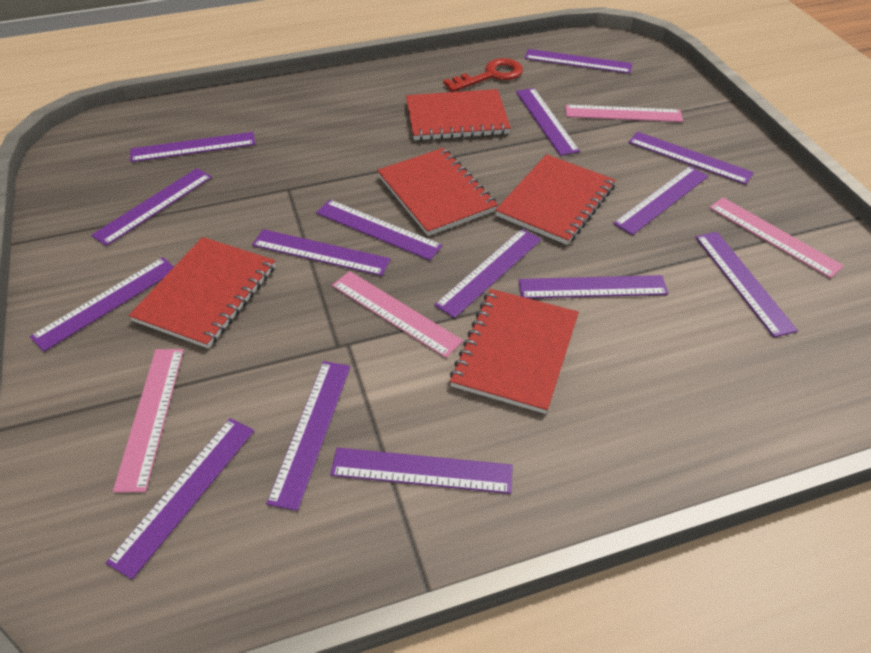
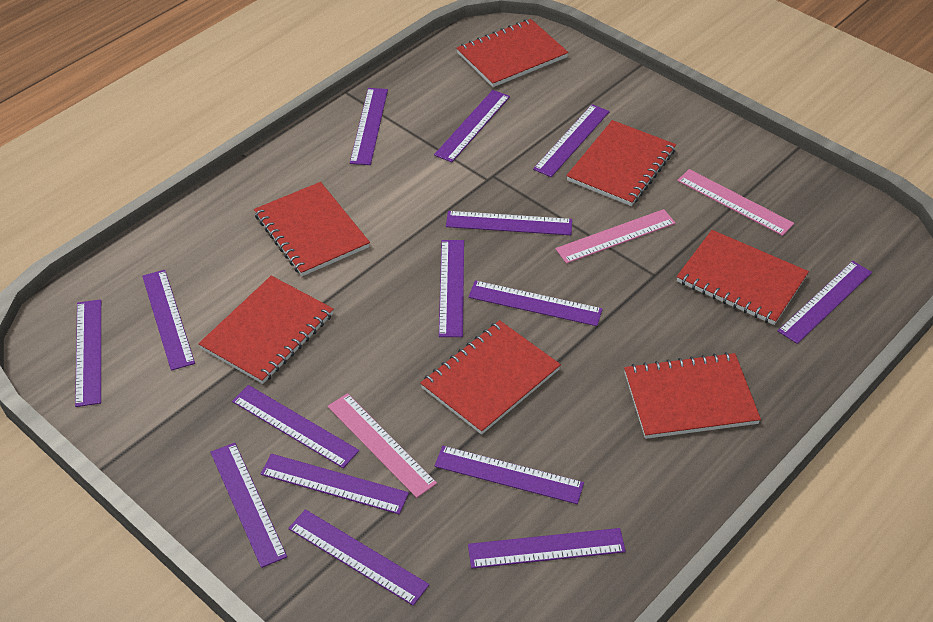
pink ruler: 4 -> 3
red key: 1 -> 0
red notebook: 5 -> 7

